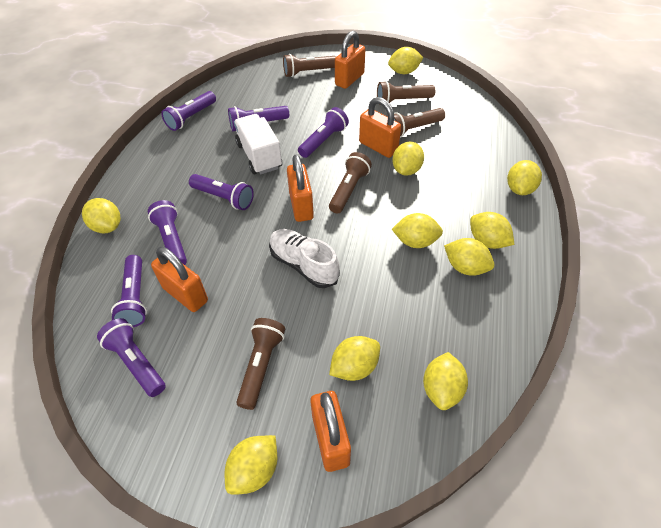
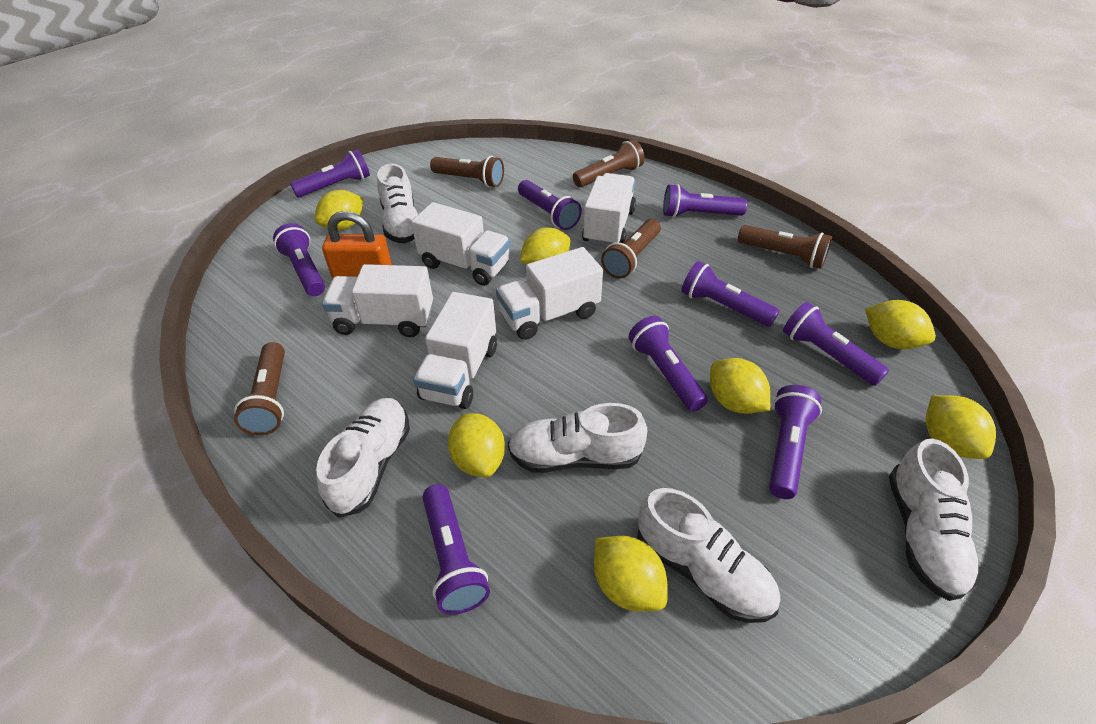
orange padlock: 5 -> 1
purple flashlight: 7 -> 9
white shoe: 1 -> 5
white truck: 1 -> 5
yellow lemon: 10 -> 7

